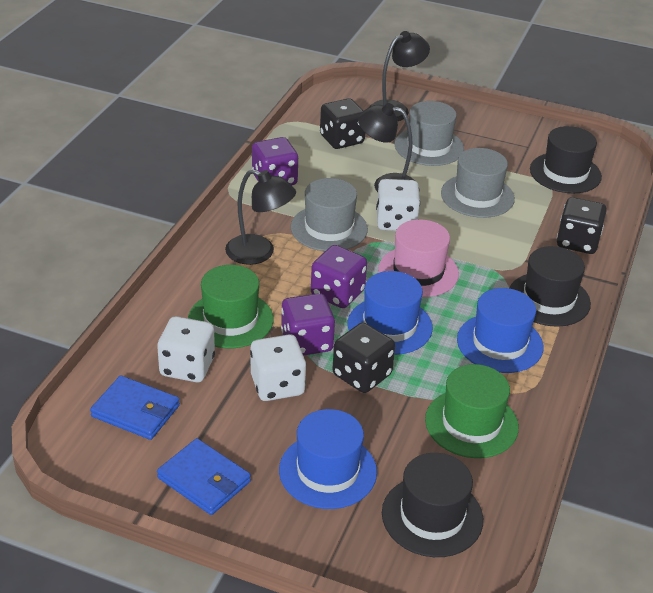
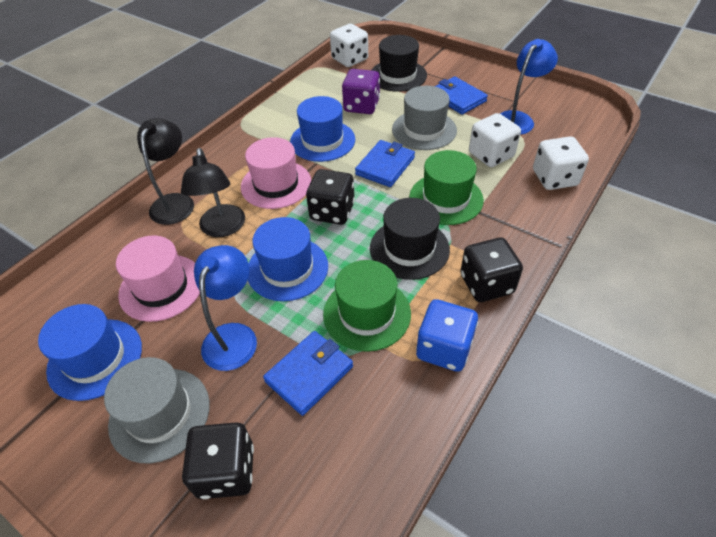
black hat: 3 -> 2
black lamp: 3 -> 2
blue dice: 0 -> 1
blue lamp: 0 -> 2
blue wallet: 2 -> 3
grey hat: 3 -> 2
pink hat: 1 -> 2
purple dice: 3 -> 1

